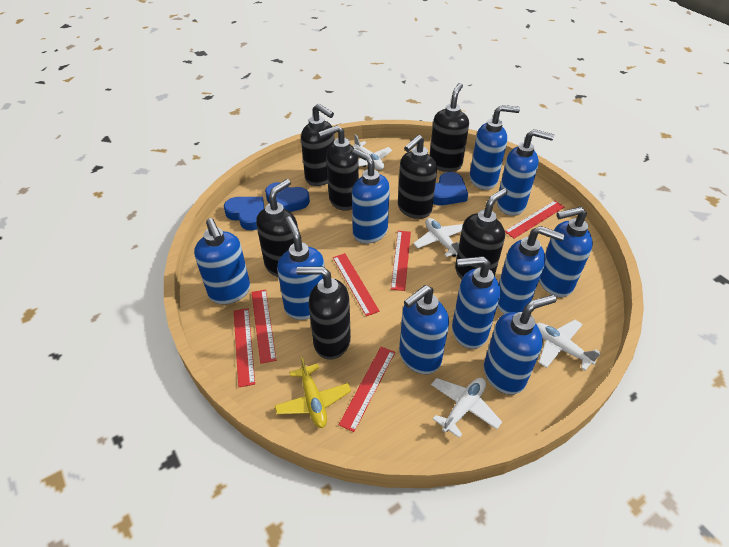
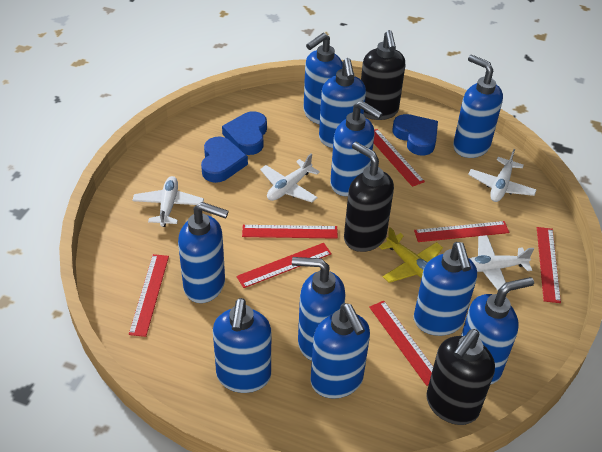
black soap dispenser: 7 -> 3
red ruler: 6 -> 7

